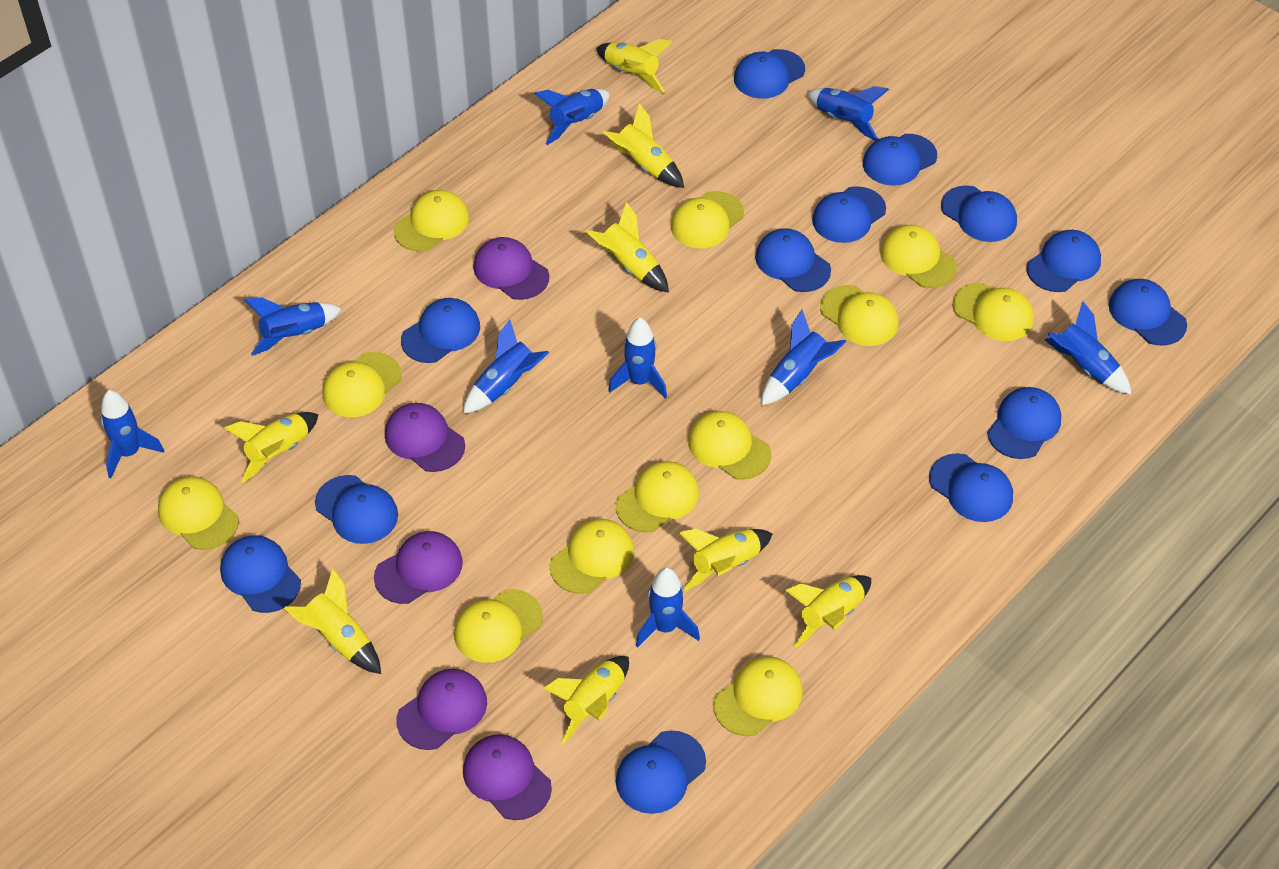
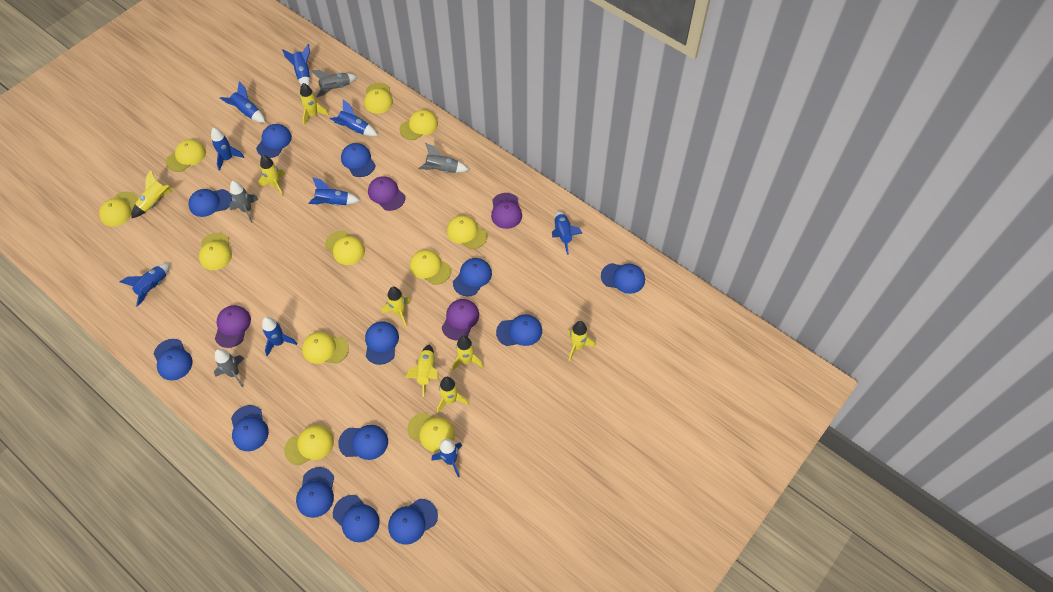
grey rocket: 0 -> 4
purple cap: 5 -> 4
yellow cap: 12 -> 11

